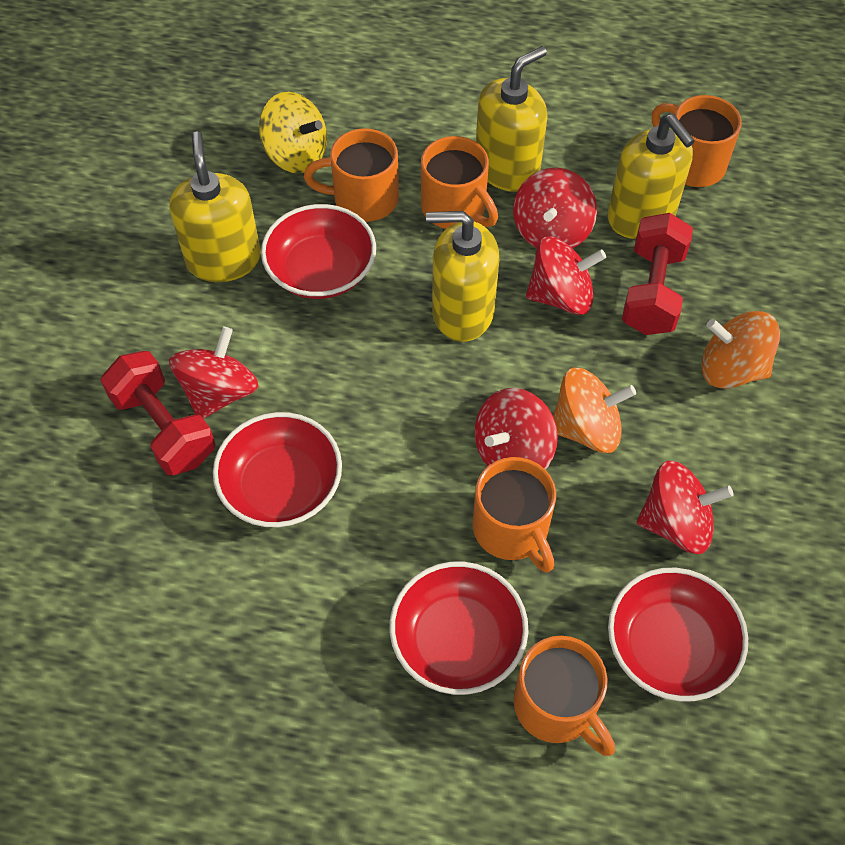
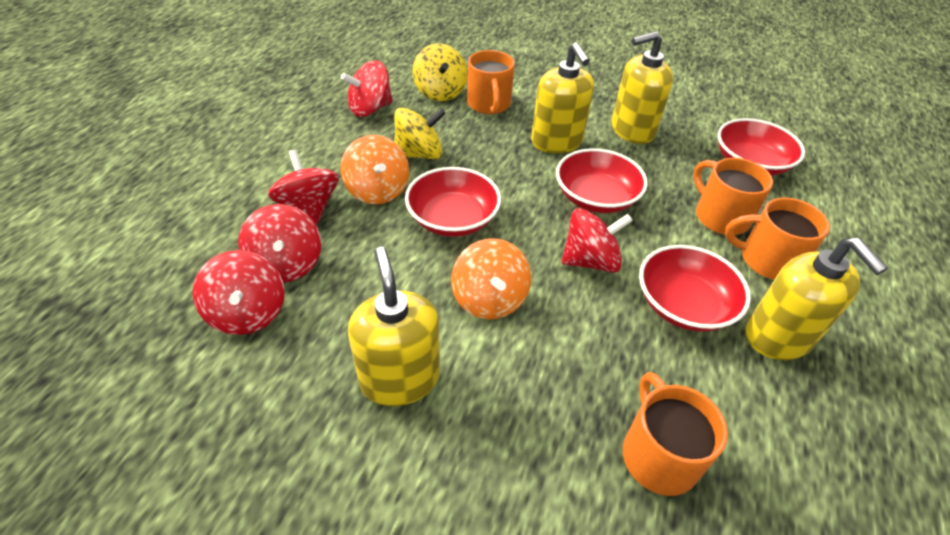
orange mug: 5 -> 4
red dumbbell: 2 -> 0
yellow spinning top: 1 -> 2

